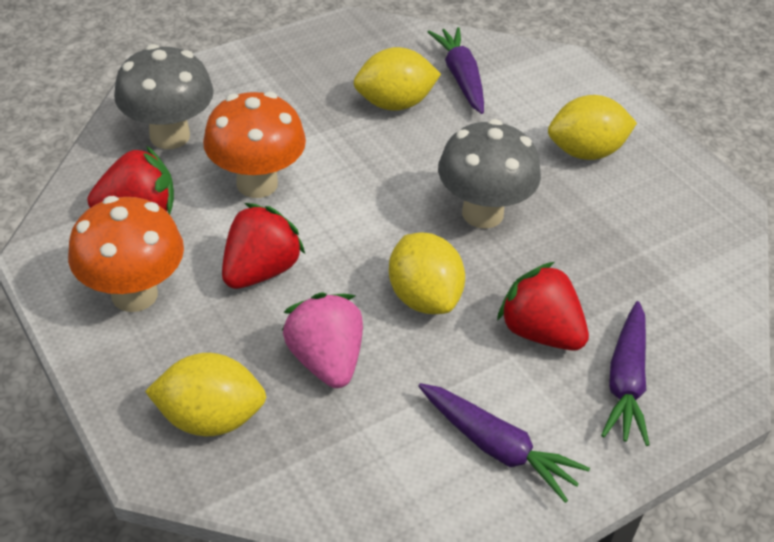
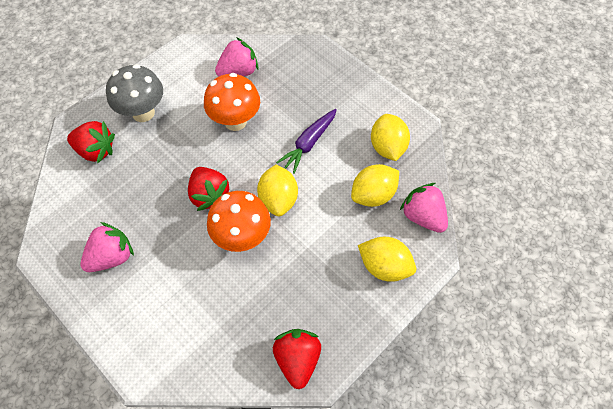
grey mushroom: 2 -> 1
pink strawberry: 1 -> 3
purple carrot: 3 -> 1

